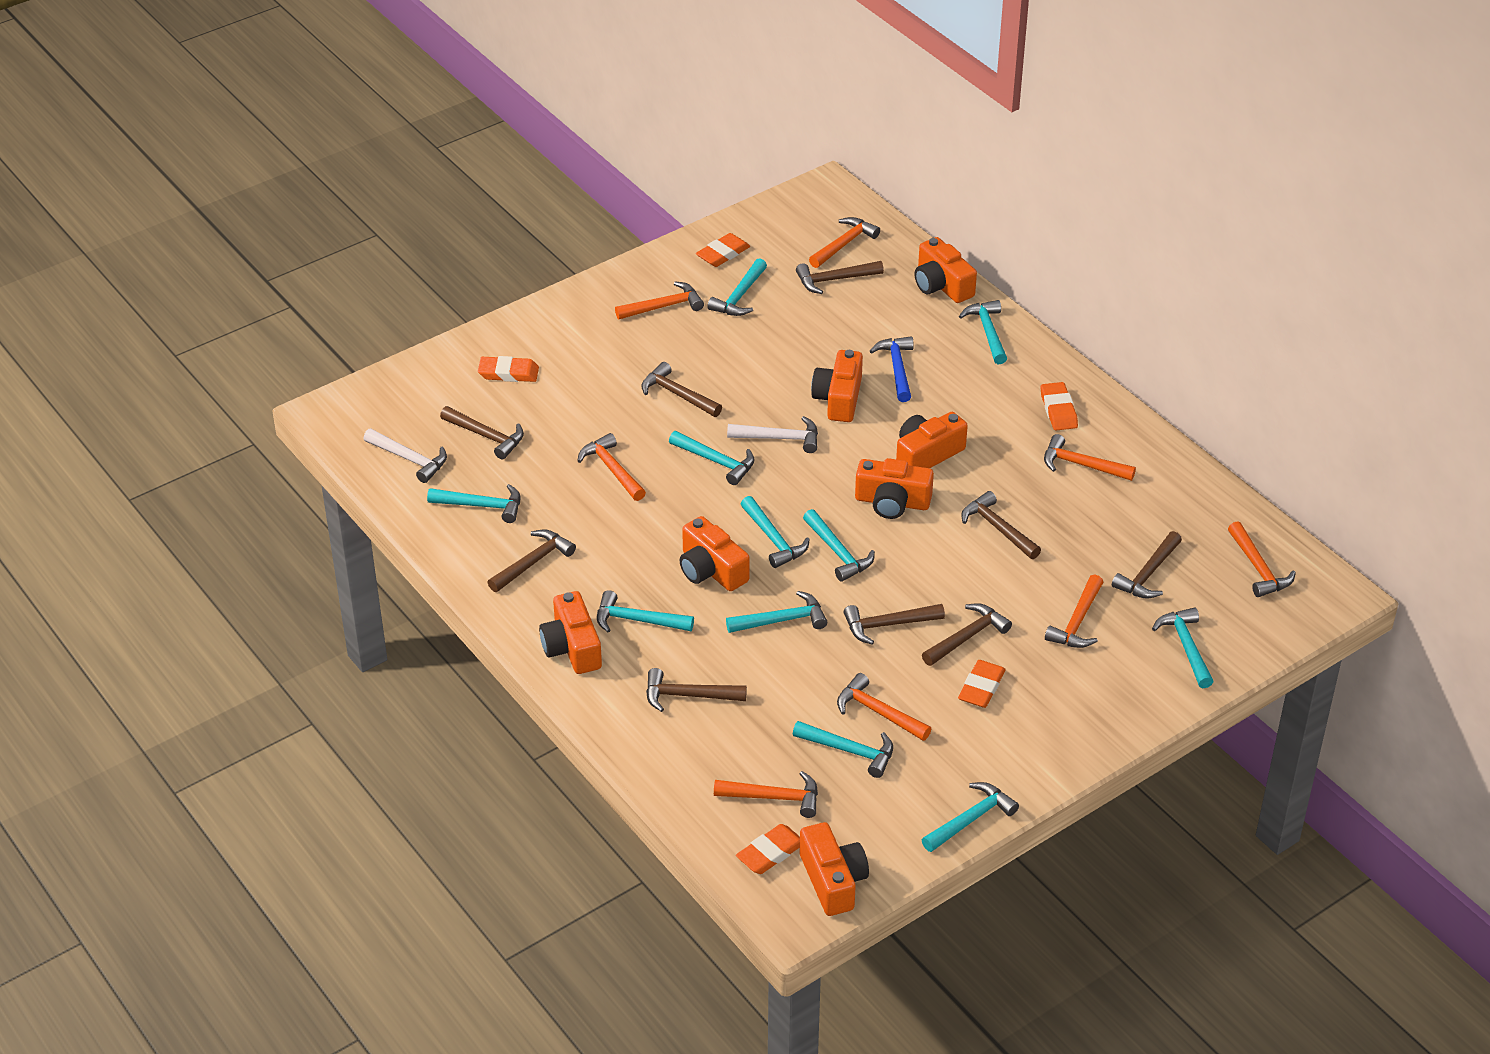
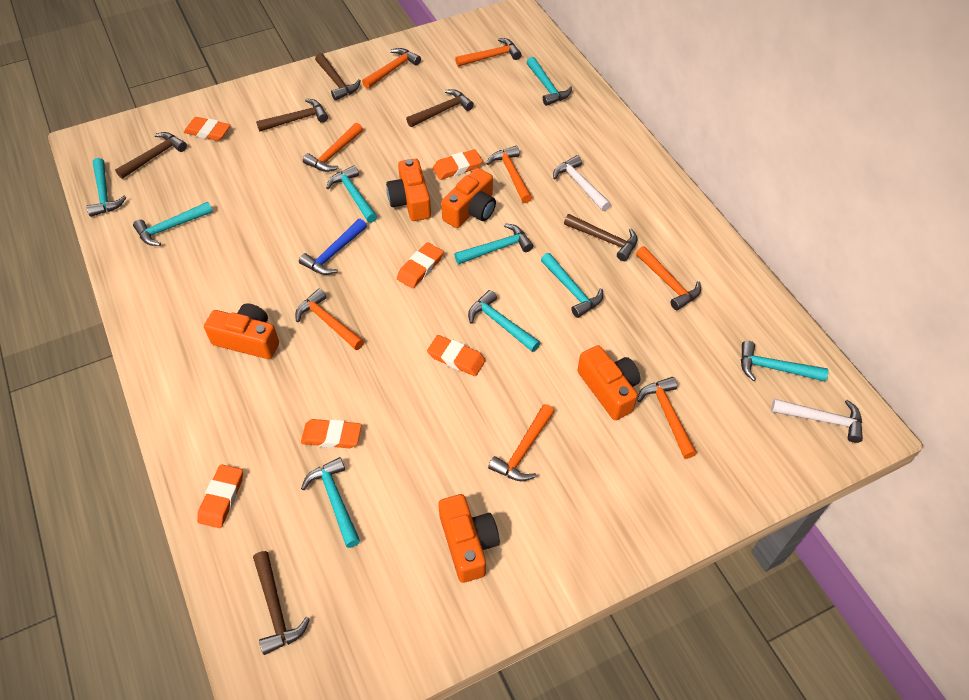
brown hammer: 9 -> 6
orange camera: 7 -> 5
orange eraser: 5 -> 6
turquoise hammer: 11 -> 9

